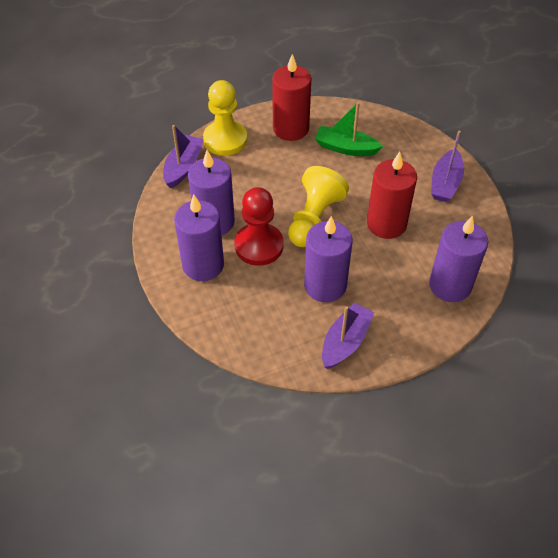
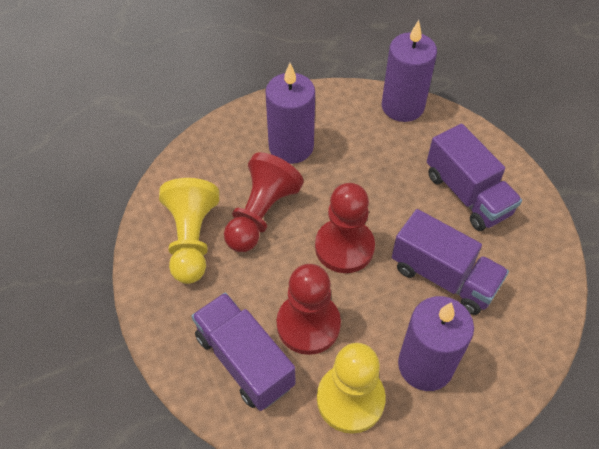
green boat: 1 -> 0
purple boat: 3 -> 0
purple candle: 4 -> 3
purple truck: 0 -> 3
red candle: 2 -> 0
red pawn: 1 -> 3

